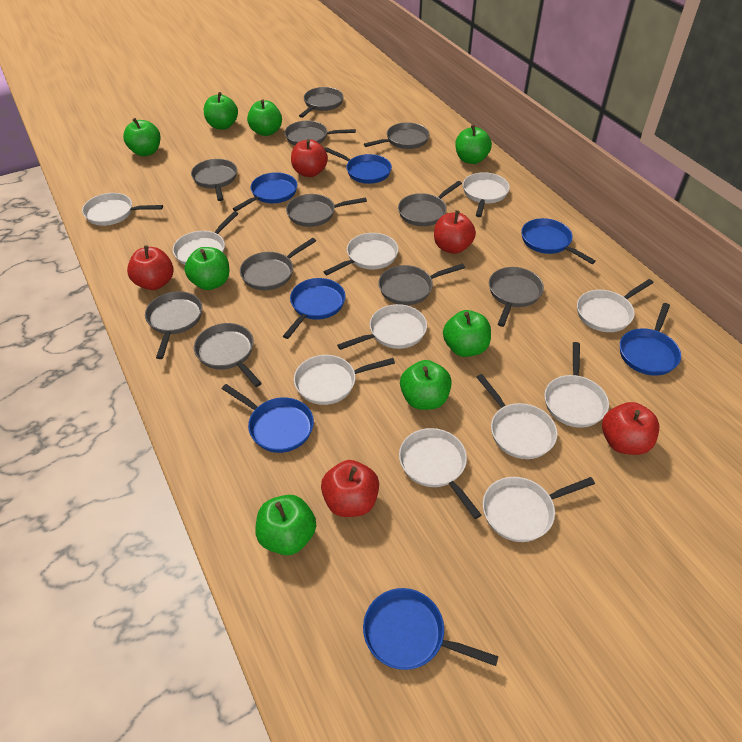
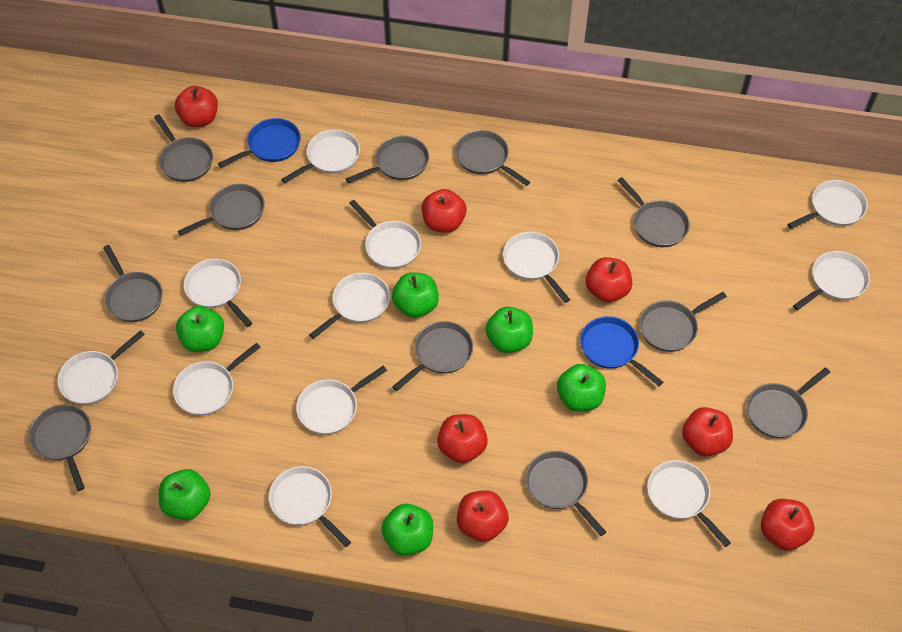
blue pan: 7 -> 2
green apple: 8 -> 6
red apple: 5 -> 7
white pan: 11 -> 12

